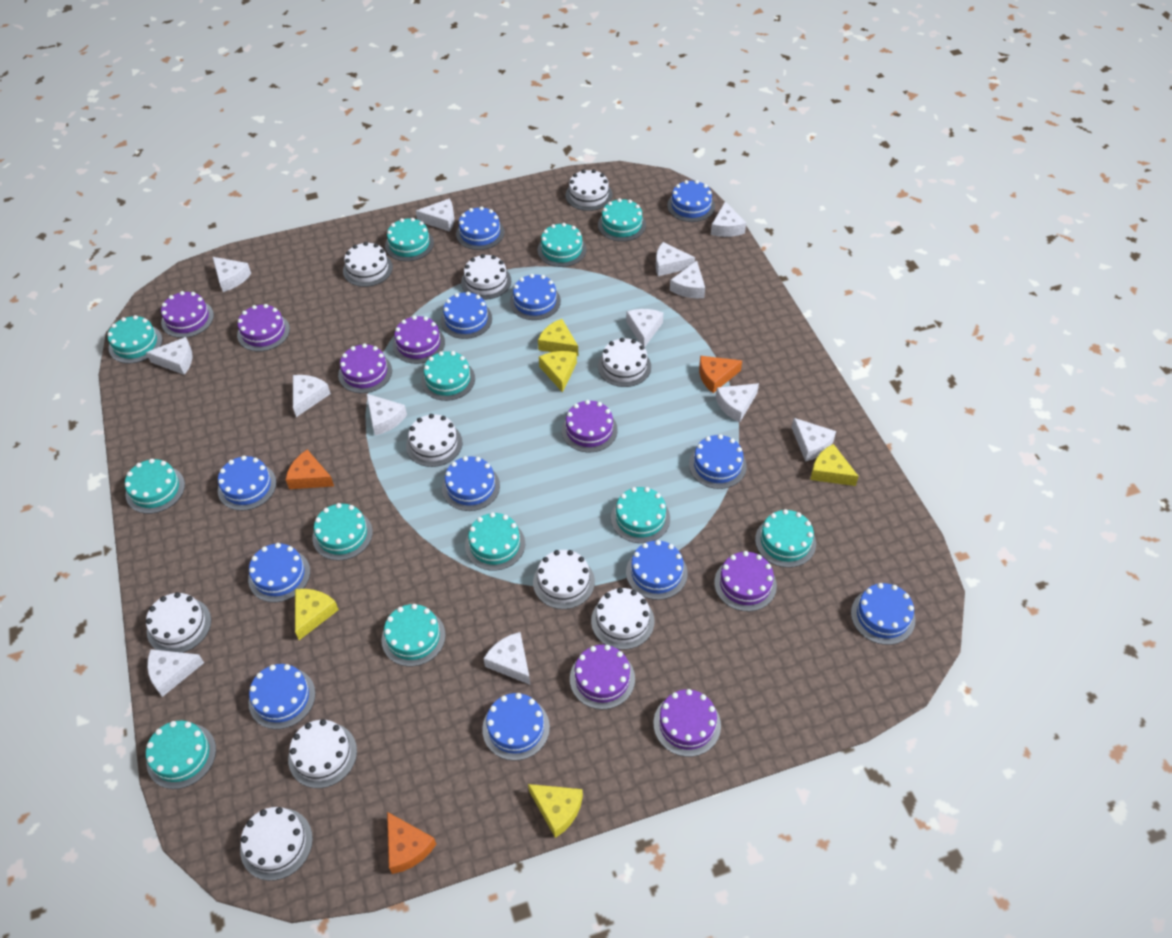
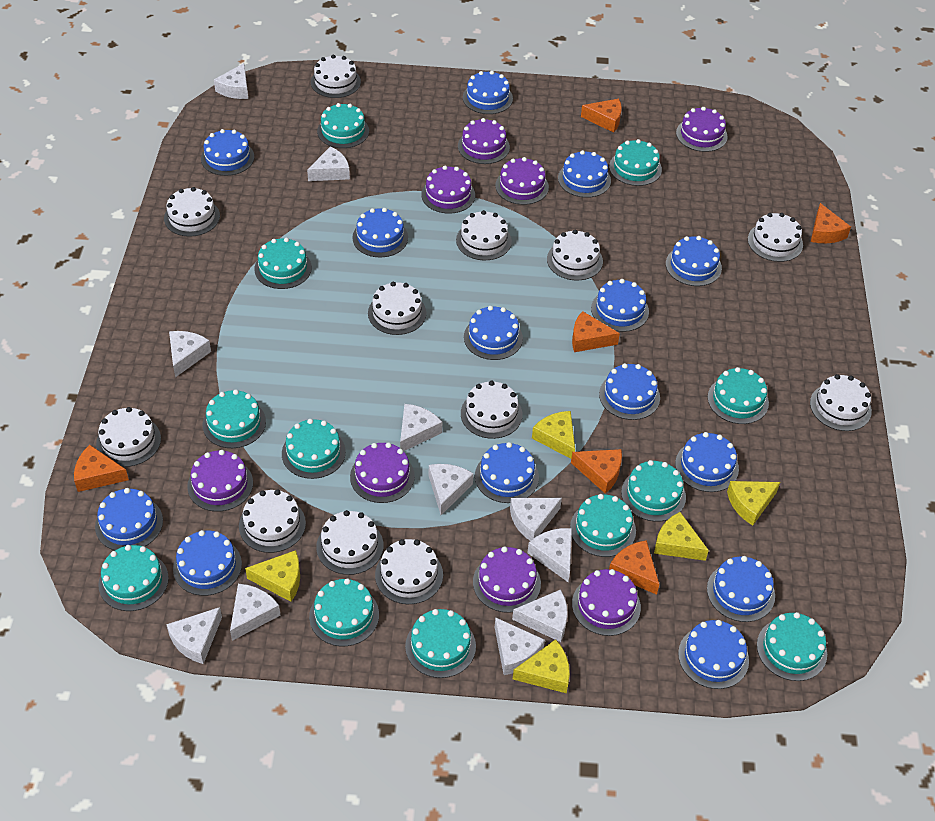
blue cake: 12 -> 14
orange cheese: 3 -> 6
white cake: 10 -> 12
white cheese: 13 -> 11

